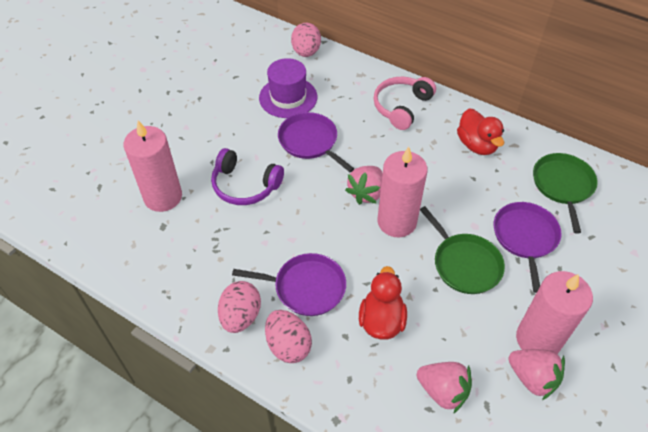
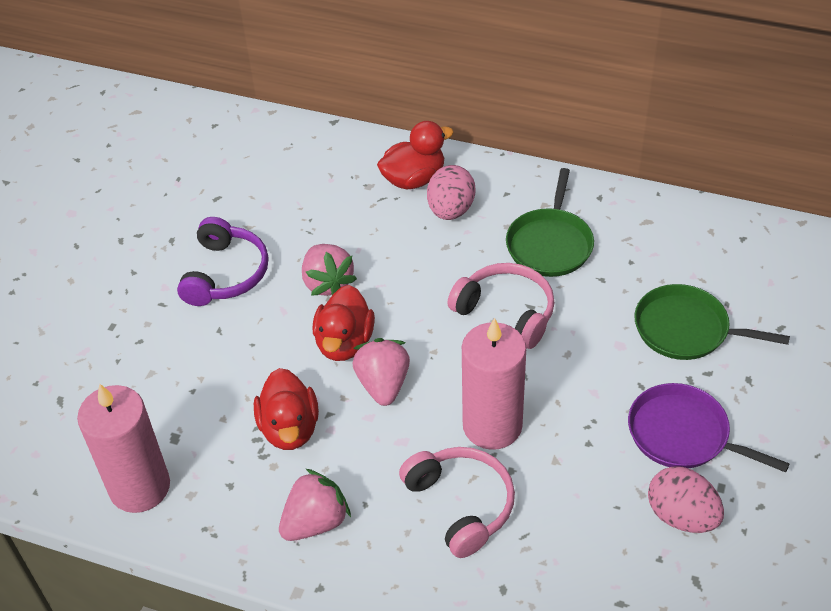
pink candle: 3 -> 2
pink egg: 3 -> 2
pink headphones: 1 -> 2
purple hat: 1 -> 0
purple pan: 3 -> 1
red duck: 2 -> 3

